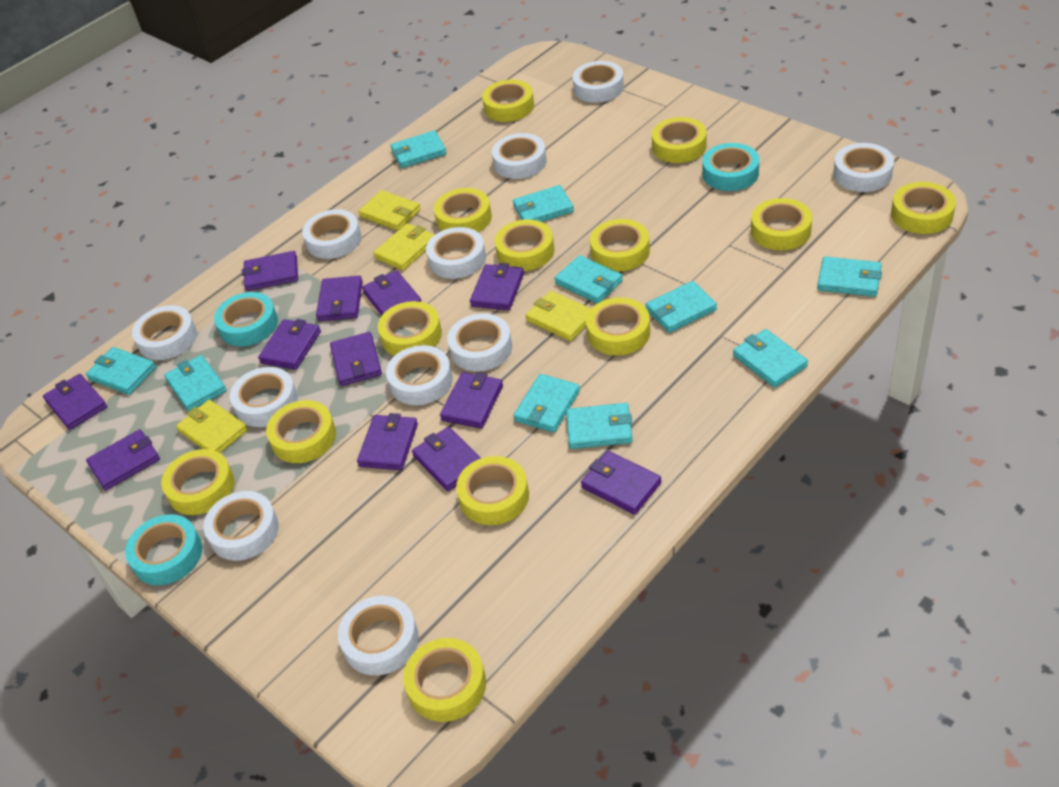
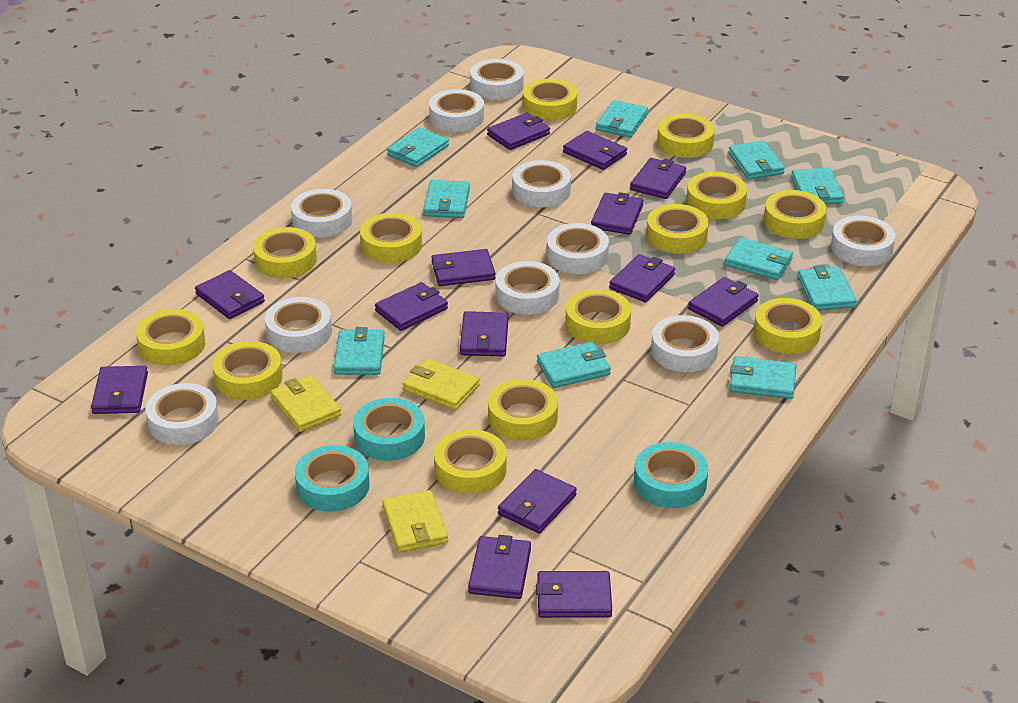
purple wallet: 12 -> 14
white tape: 11 -> 10
yellow wallet: 4 -> 3

